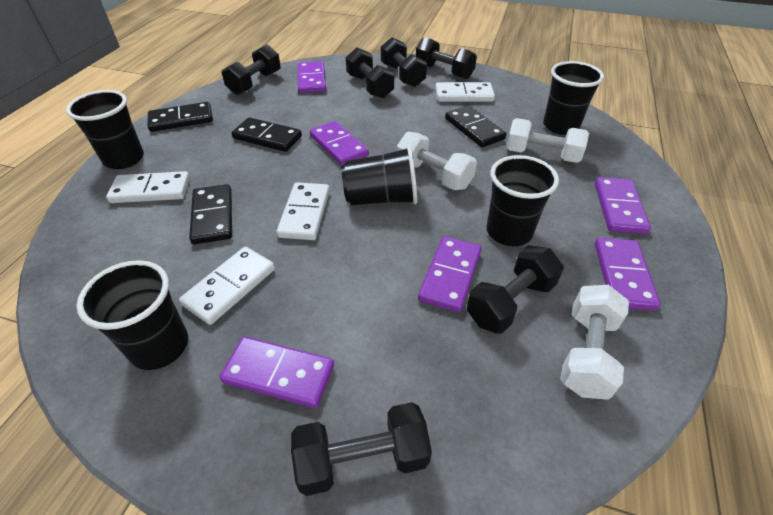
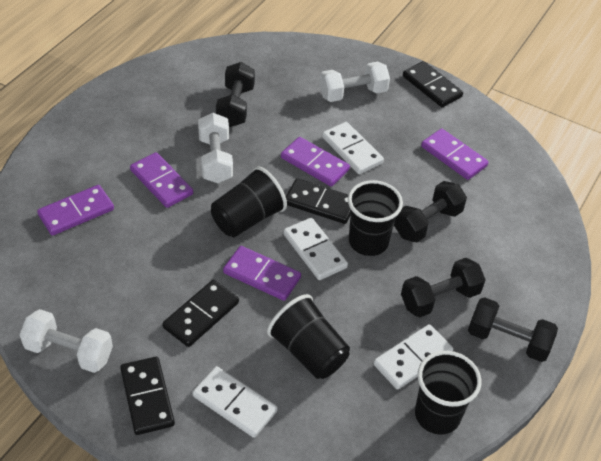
black cup: 5 -> 4
black dumbbell: 6 -> 4
purple domino: 6 -> 5

